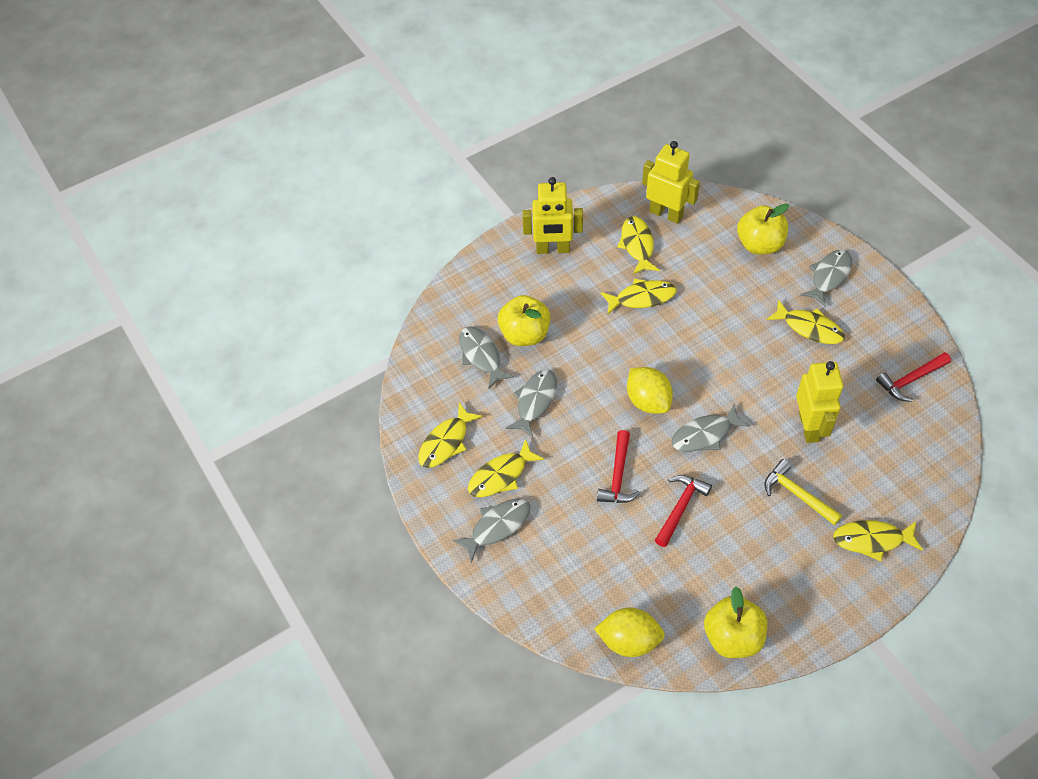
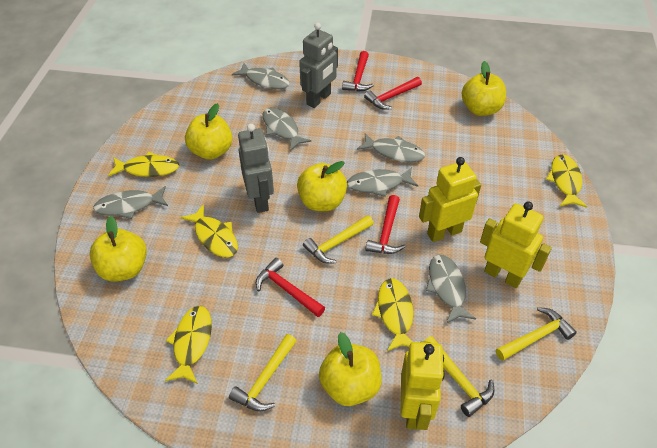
grey fish: 5 -> 6
grey robot: 0 -> 2
red hammer: 3 -> 4
yellow apple: 3 -> 5
yellow fish: 6 -> 5
yellow hammer: 1 -> 4
yellow lemon: 2 -> 0

